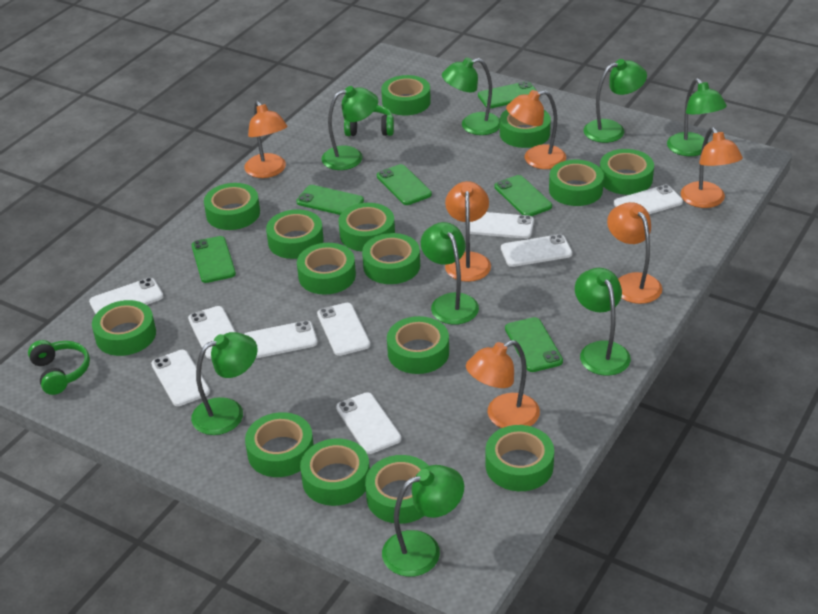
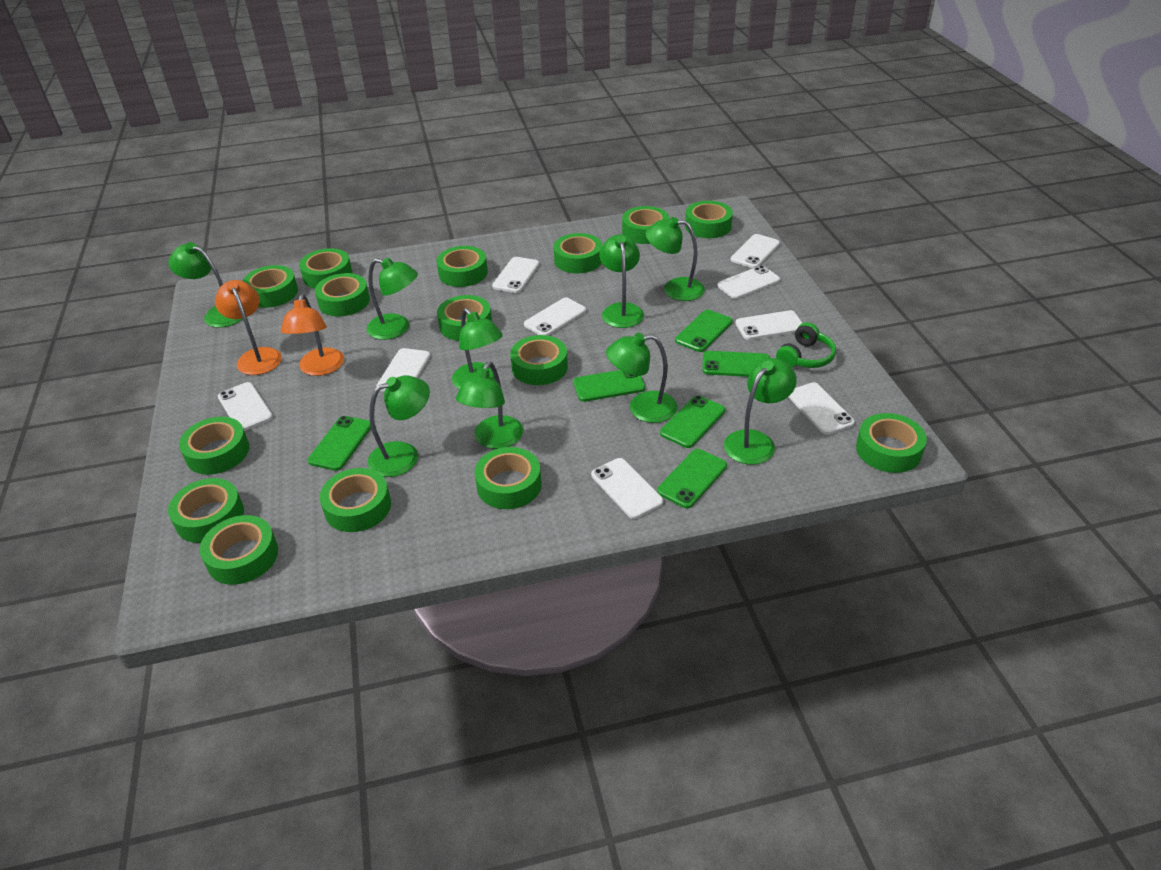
green headphones: 2 -> 1
green lamp: 8 -> 9
orange lamp: 6 -> 2

